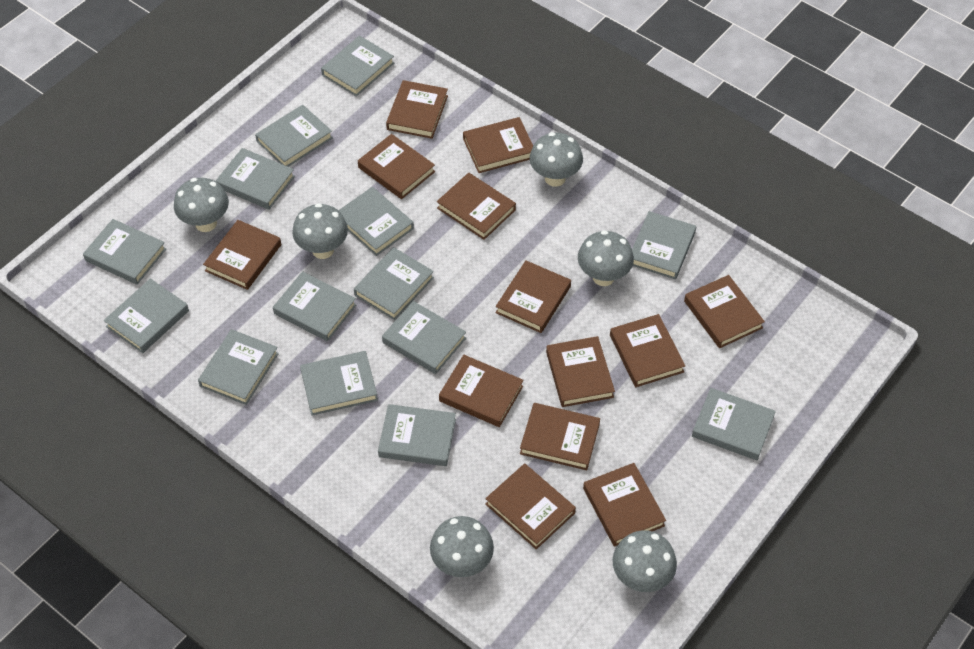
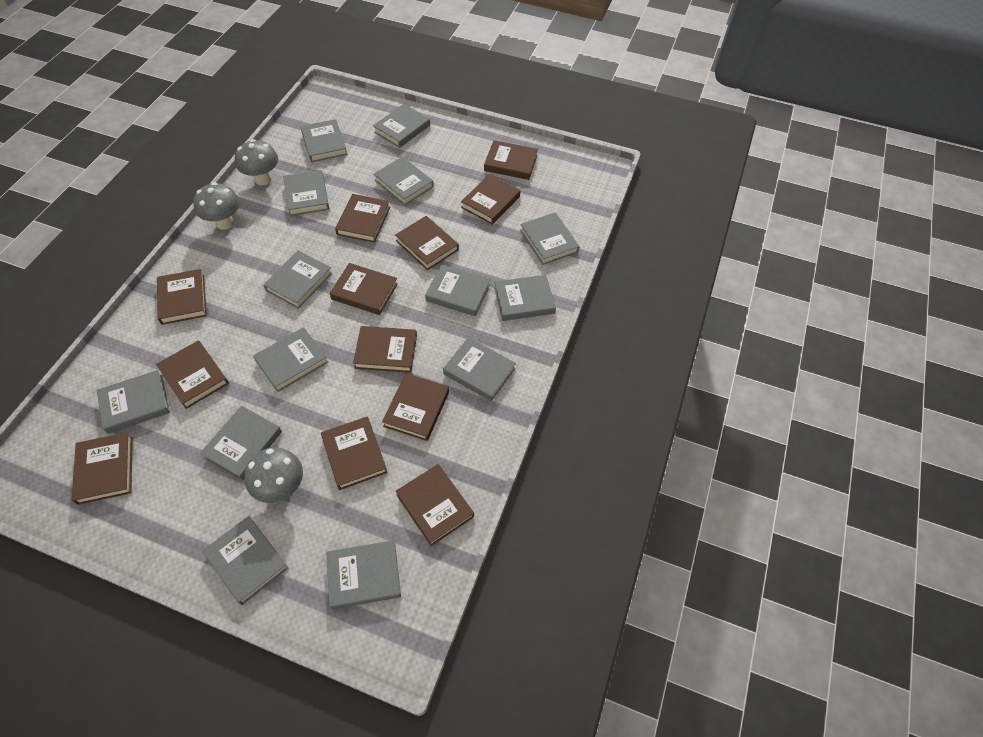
brown book: 13 -> 12
grey mushroom: 6 -> 3

